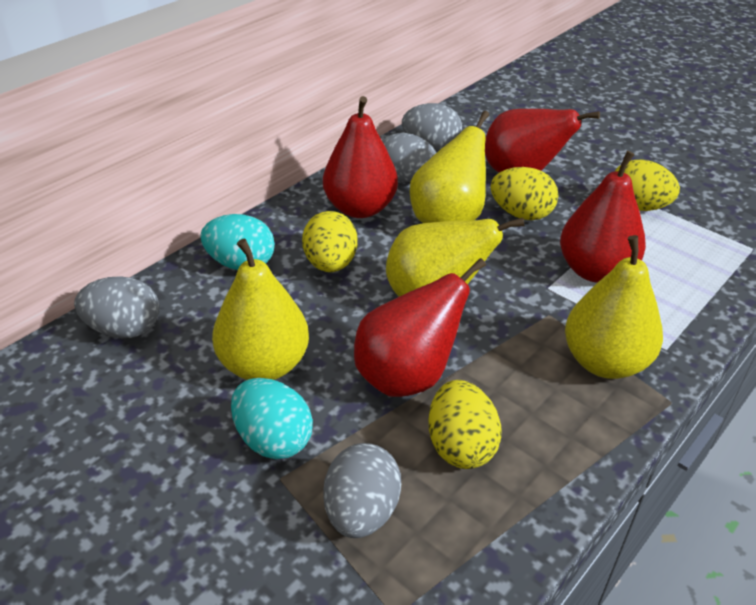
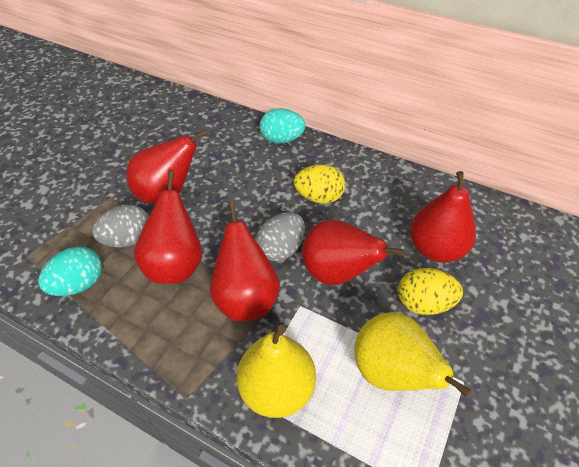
grey egg: 4 -> 2
red pear: 4 -> 5
yellow egg: 4 -> 2
yellow pear: 4 -> 2

